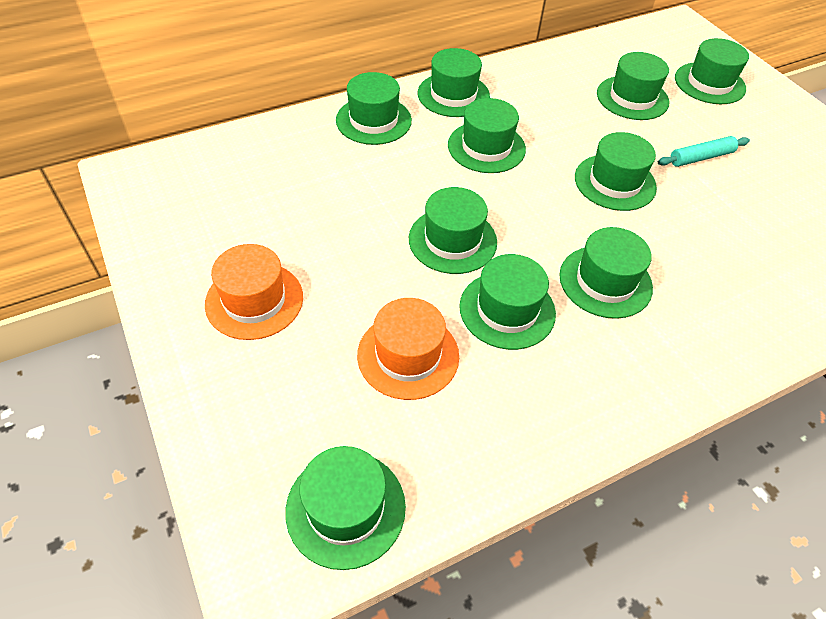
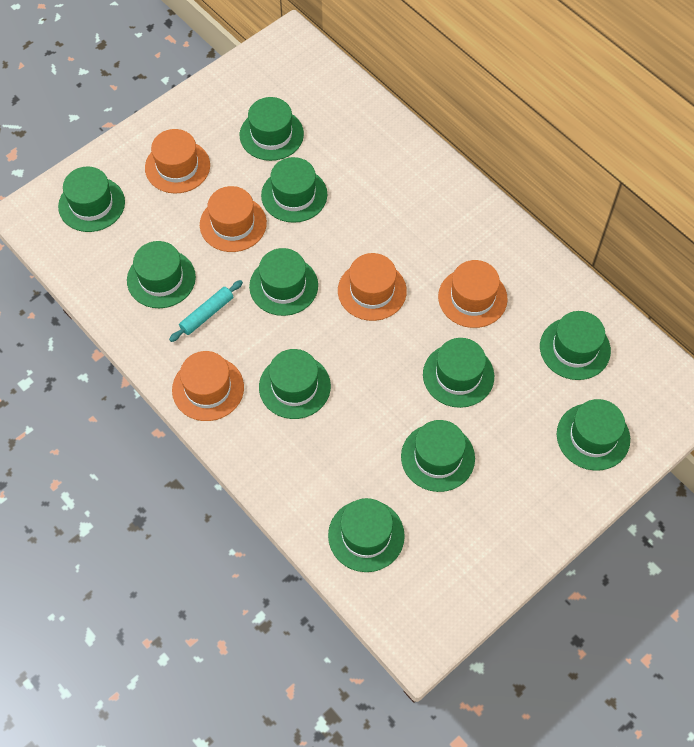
green hat: 10 -> 11
orange hat: 2 -> 5

